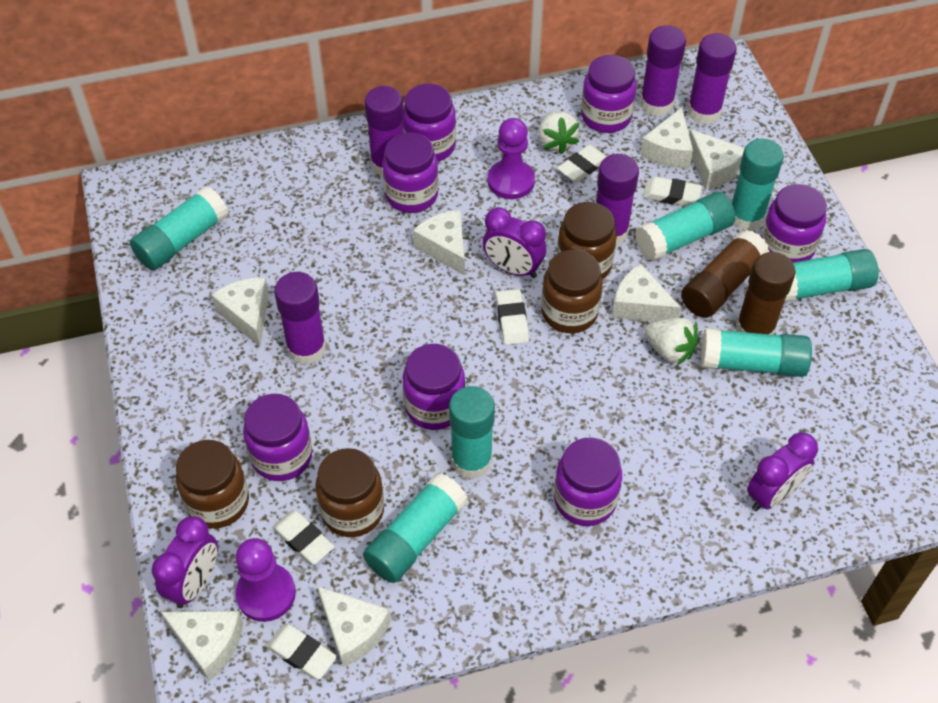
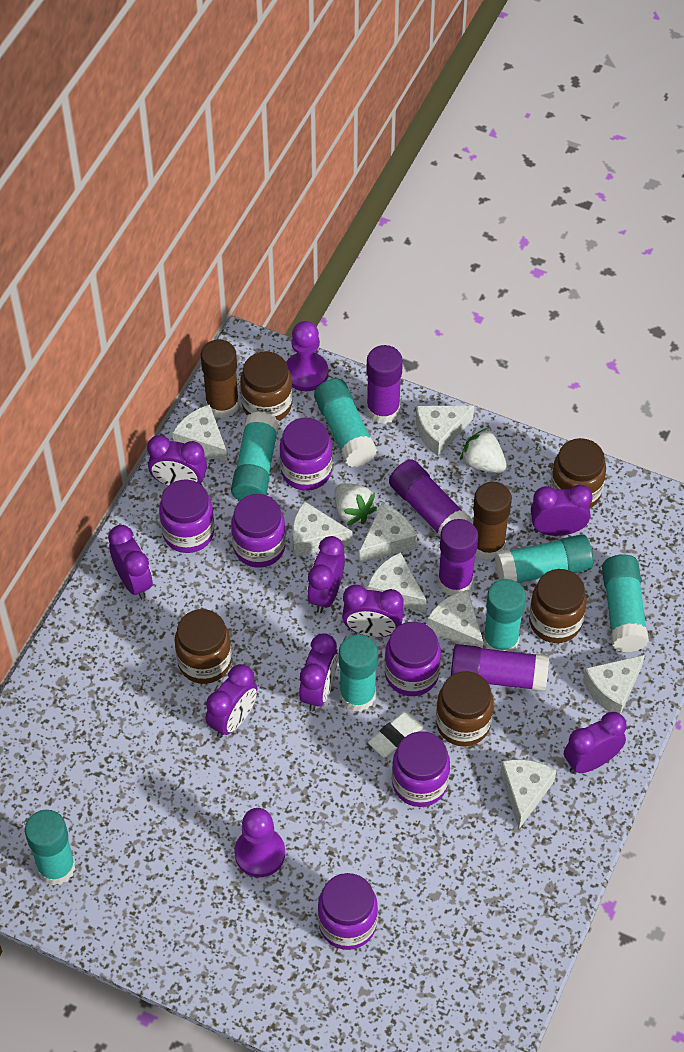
brown jar: 4 -> 5
purple clock: 3 -> 8
purple glue stick: 5 -> 4
purple jar: 7 -> 6
white cheese: 7 -> 8
white eraser: 5 -> 1

